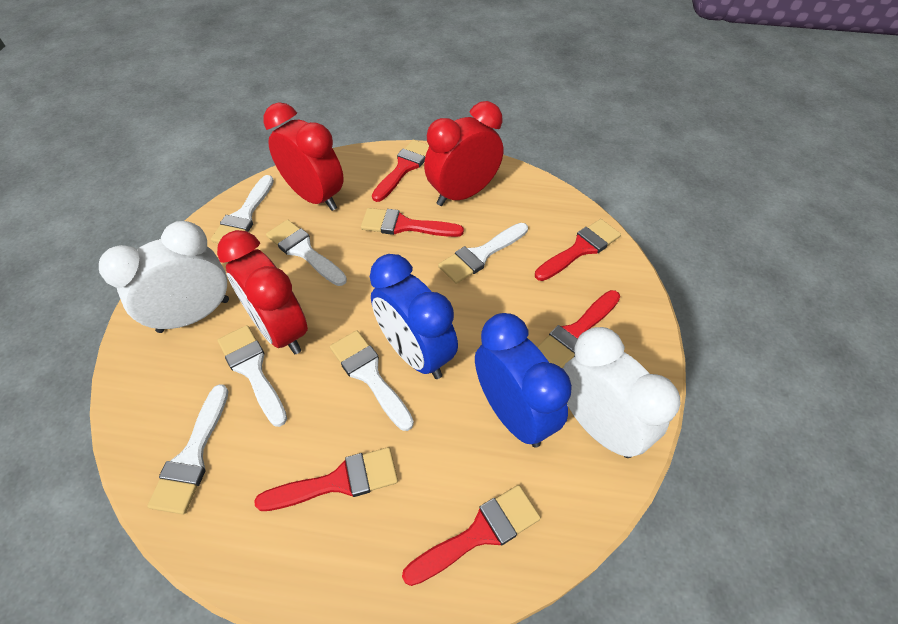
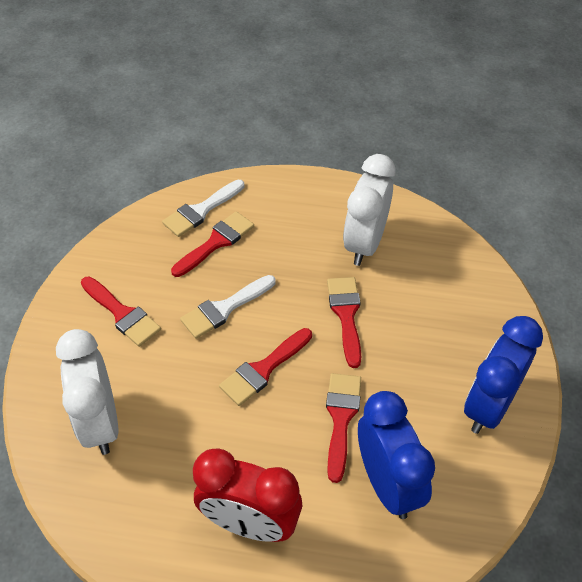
red brush: 6 -> 5
red clock: 3 -> 1
white brush: 6 -> 2

